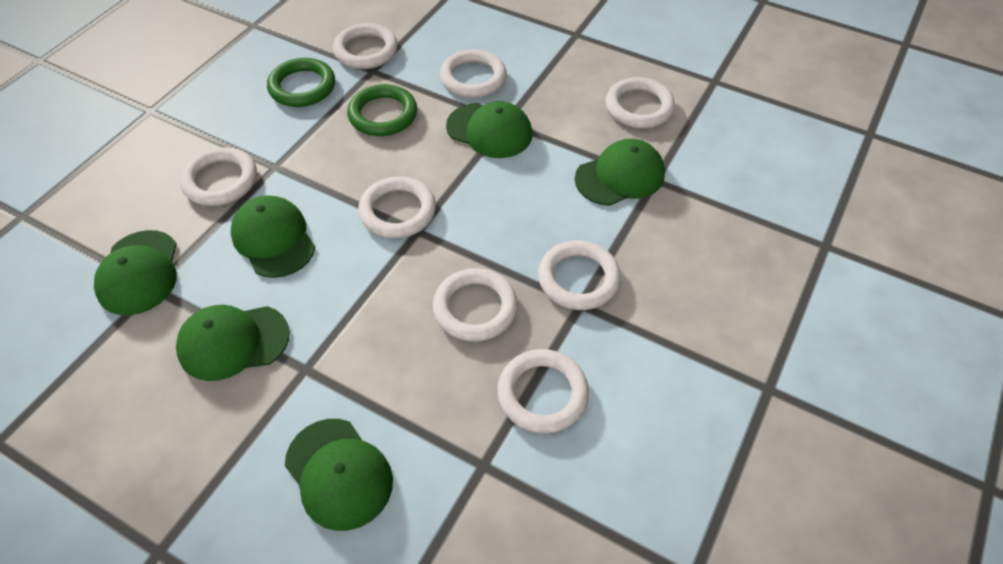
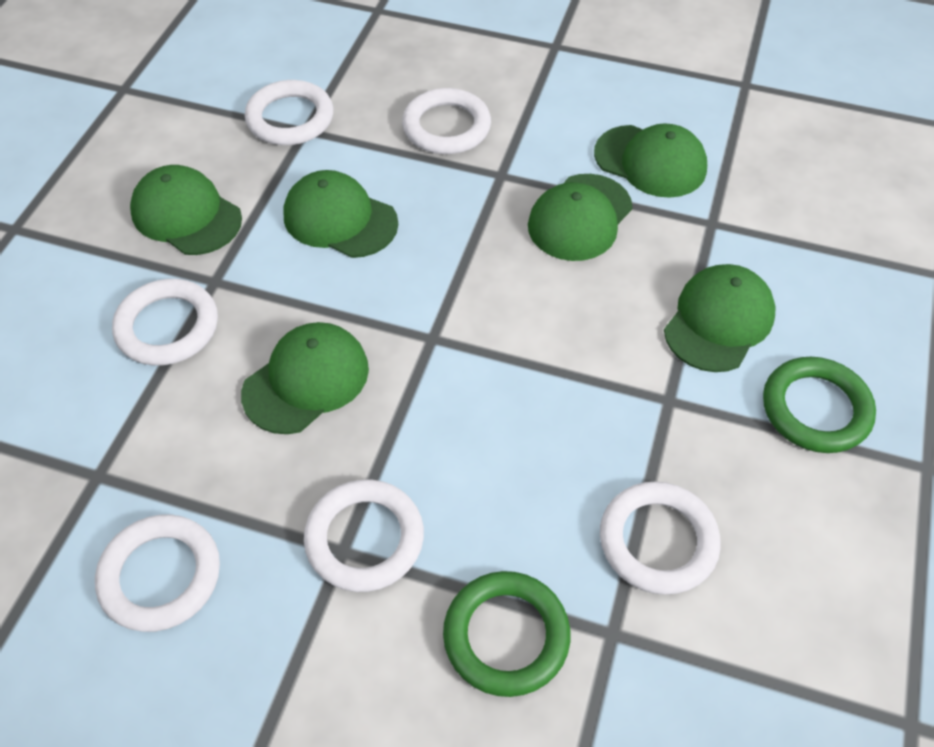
white ring: 8 -> 6

